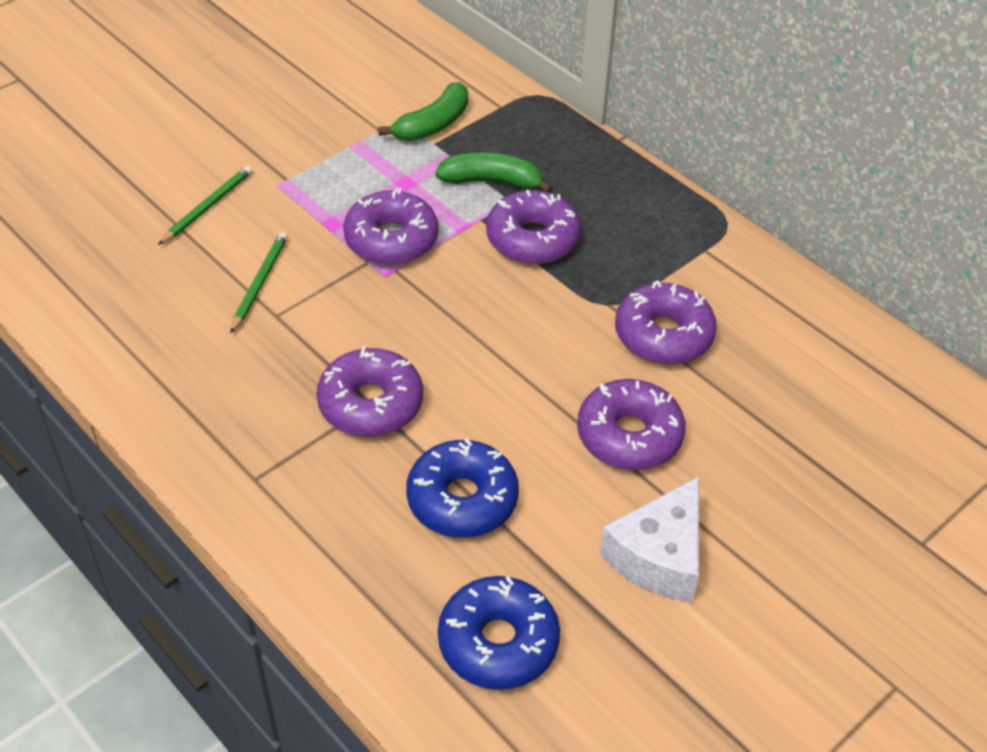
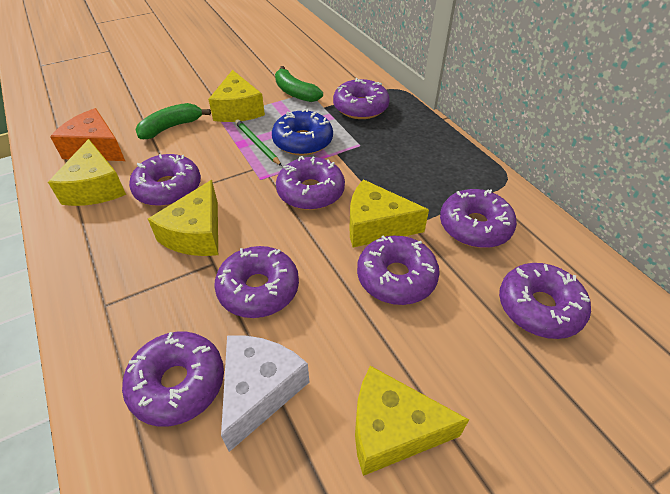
blue donut: 2 -> 1
green pencil: 2 -> 1
orange cheese: 0 -> 1
purple donut: 5 -> 8
yellow cheese: 0 -> 5

